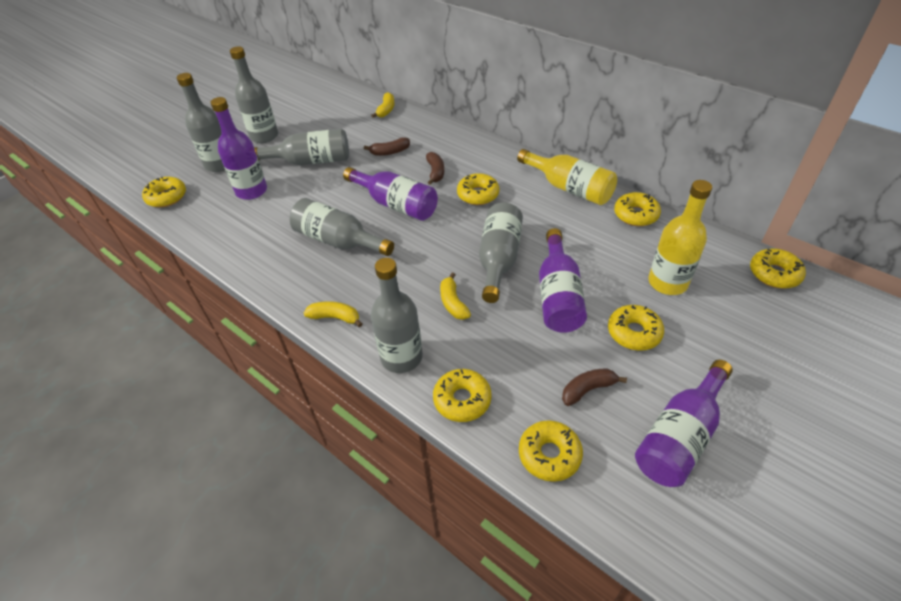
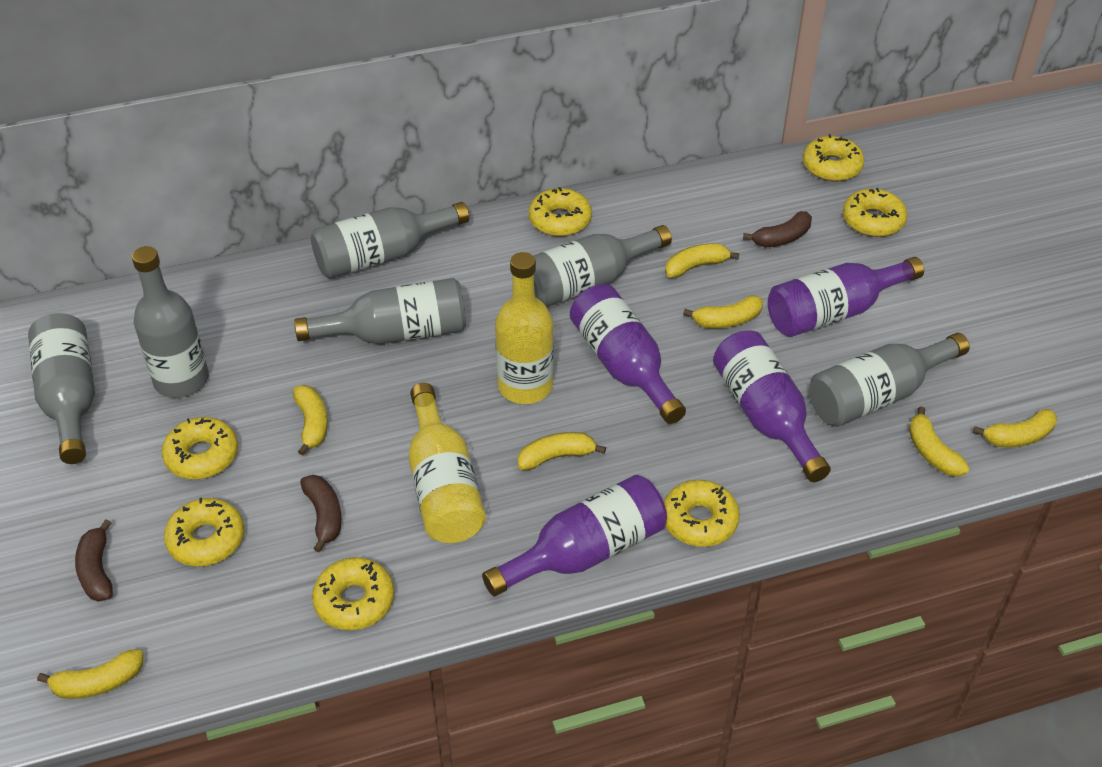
yellow banana: 3 -> 7

